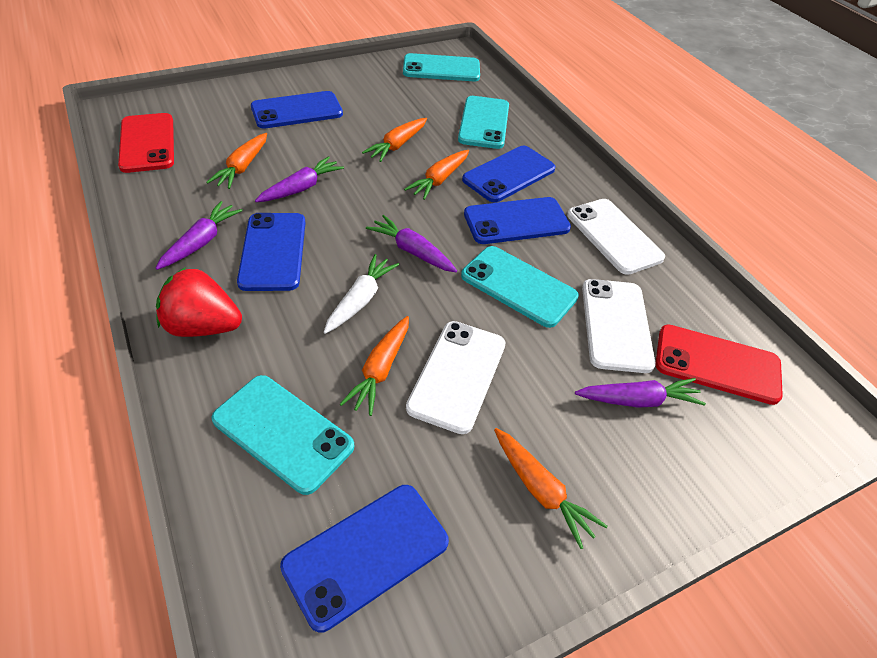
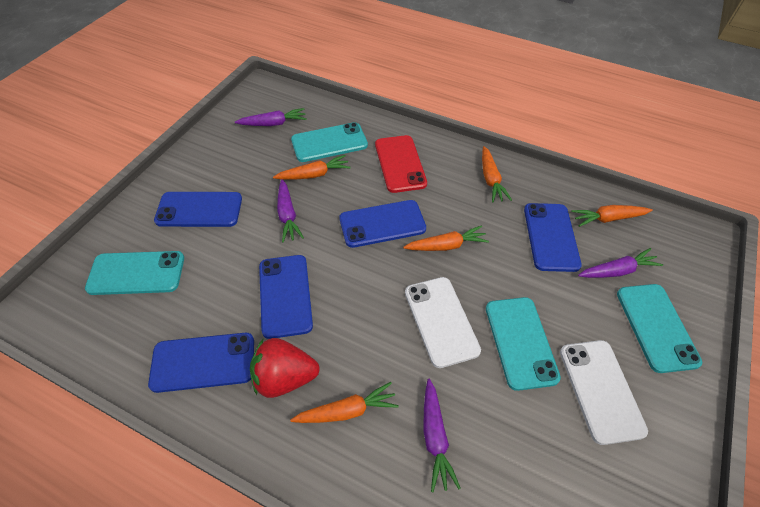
red phone: 2 -> 1
white carrot: 1 -> 0
white phone: 3 -> 2

